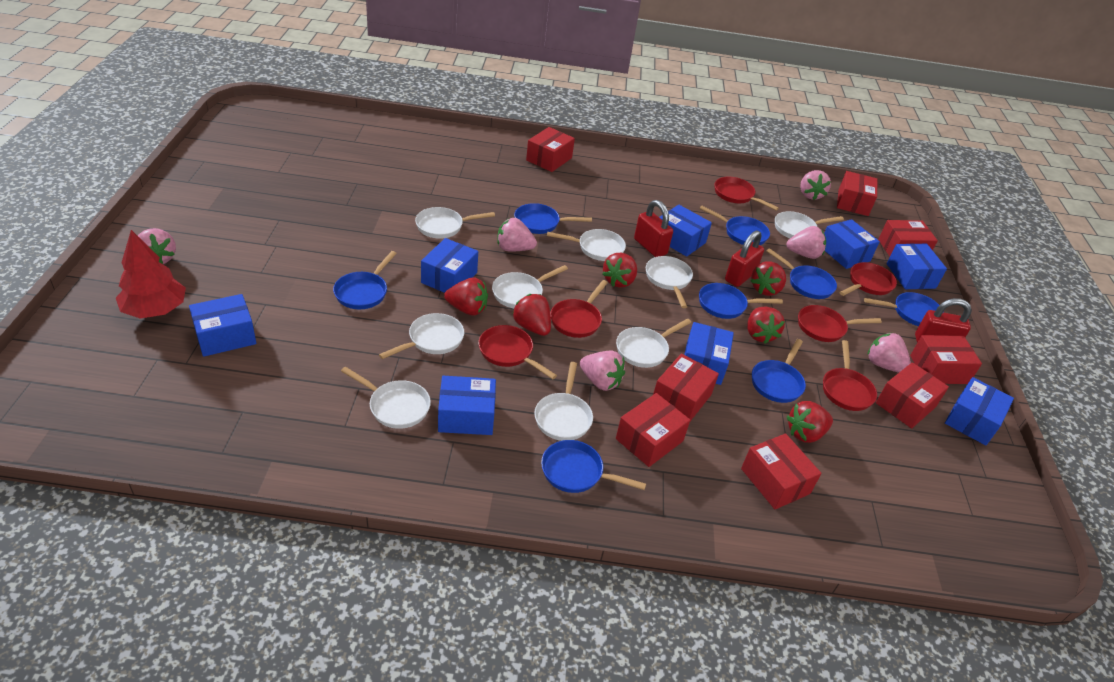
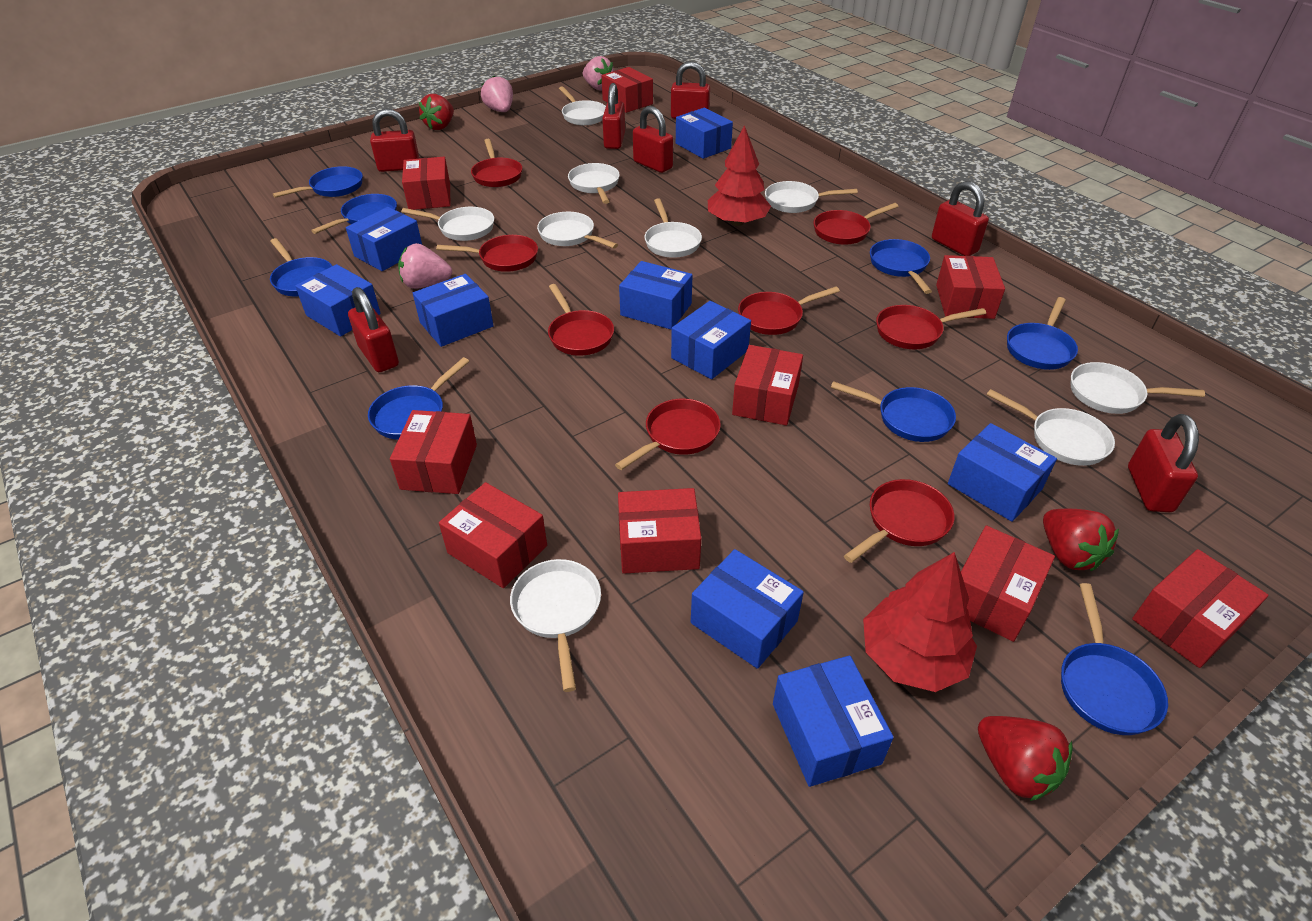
blue box: 8 -> 9
pink strawberry: 6 -> 3
red box: 8 -> 9
red padlock: 3 -> 7
red pan: 6 -> 8
red strawberry: 6 -> 3
red tree: 1 -> 2

